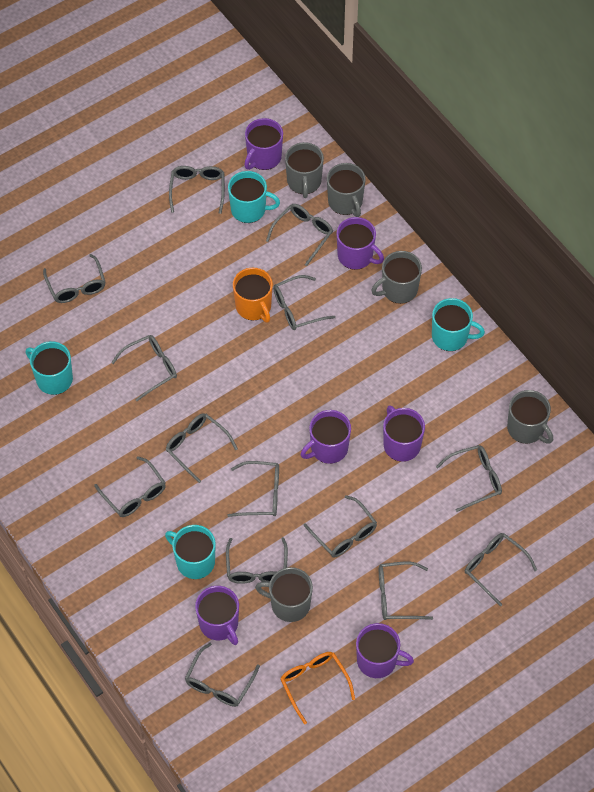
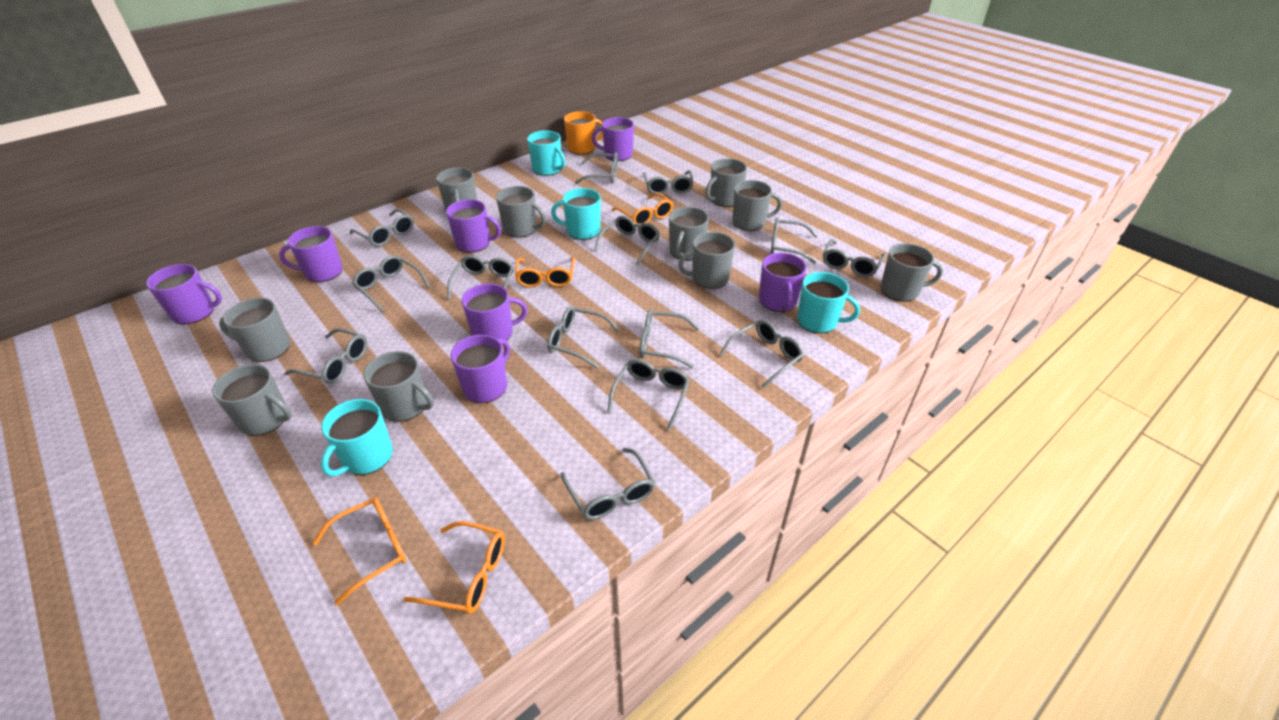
grey mug: 5 -> 10
orange glasses: 1 -> 4
purple mug: 6 -> 7

